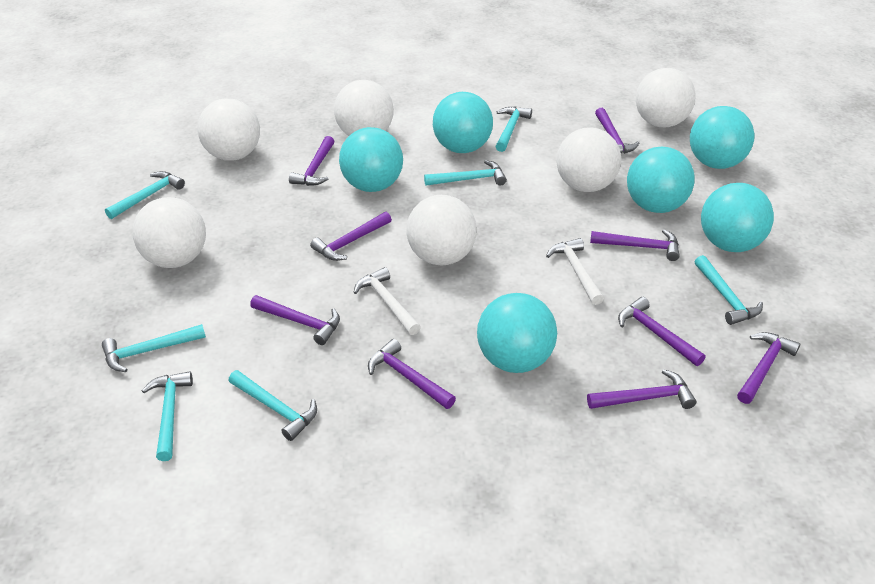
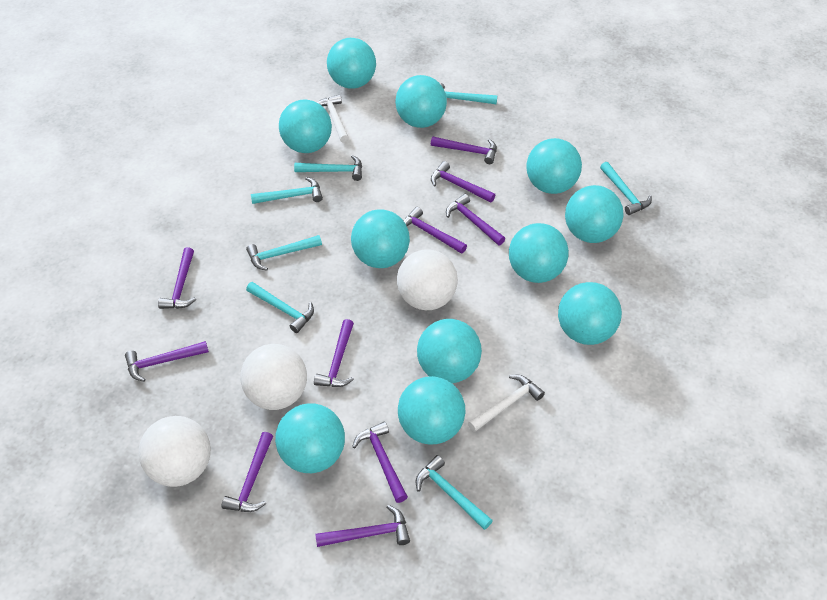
purple hammer: 9 -> 10
turquoise ball: 6 -> 11
white ball: 6 -> 3

